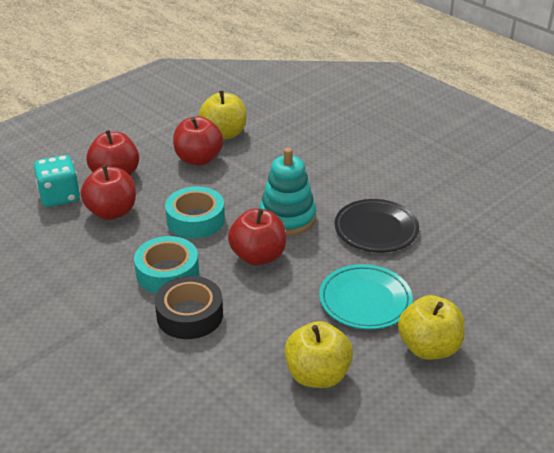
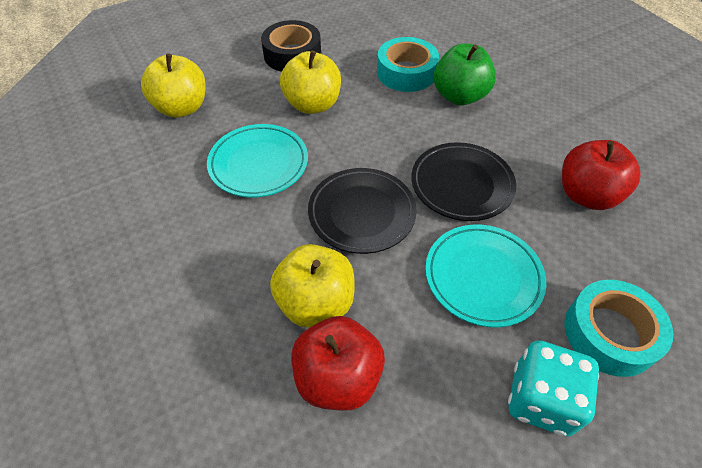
black plate: 1 -> 2
green apple: 0 -> 1
red apple: 4 -> 2
turquoise plate: 1 -> 2
turquoise stacking toy: 1 -> 0

